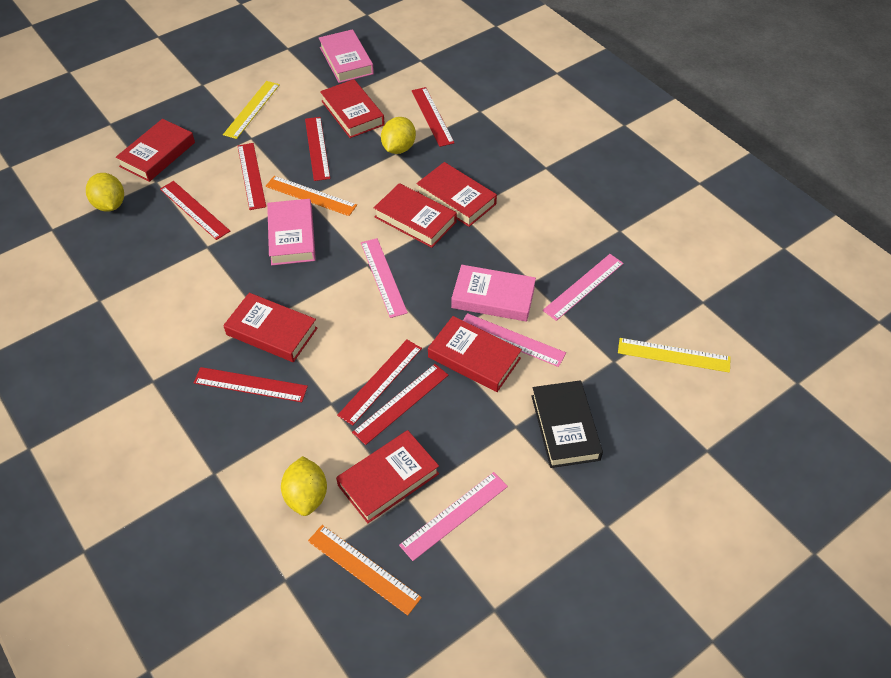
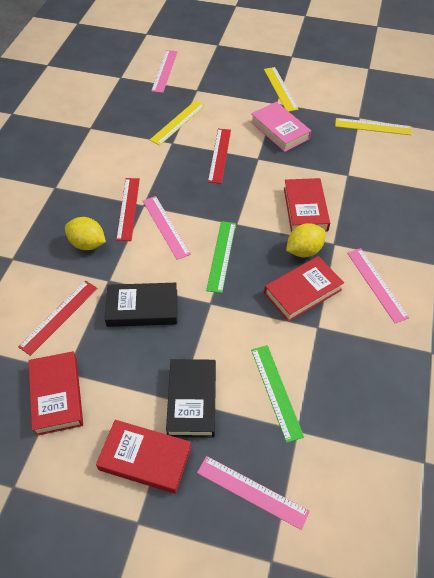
black book: 1 -> 2
green ruler: 0 -> 2
orange ruler: 2 -> 0
pink book: 3 -> 1
red book: 7 -> 4
red ruler: 7 -> 3
yellow lemon: 3 -> 2
yellow ruler: 2 -> 3

